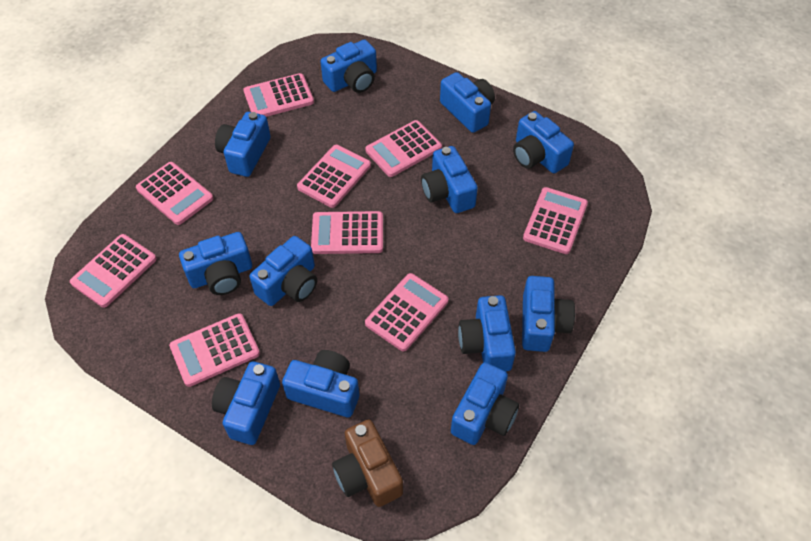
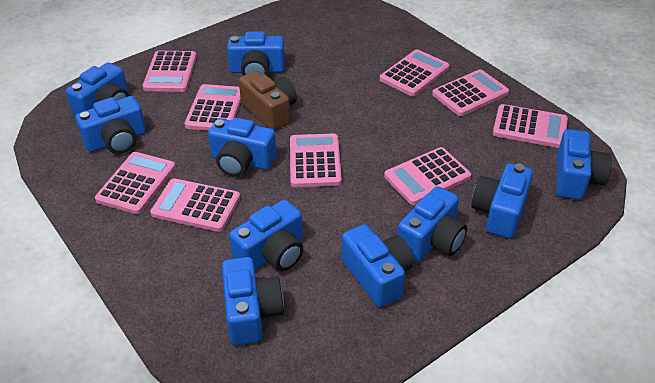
blue camera: 12 -> 10

